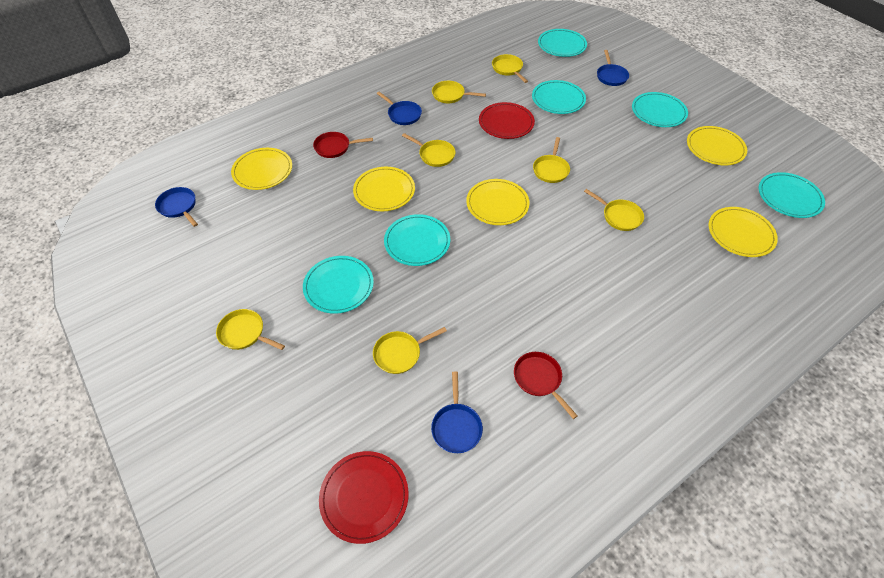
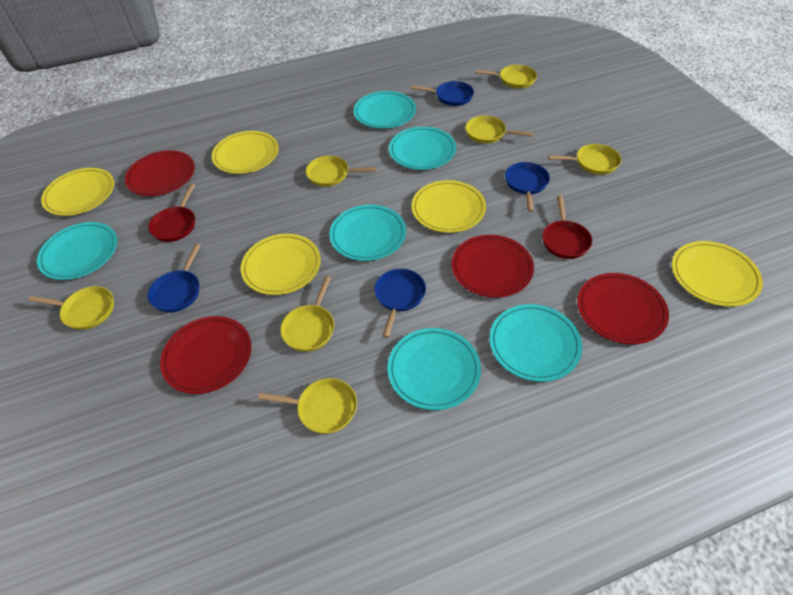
red plate: 2 -> 4

